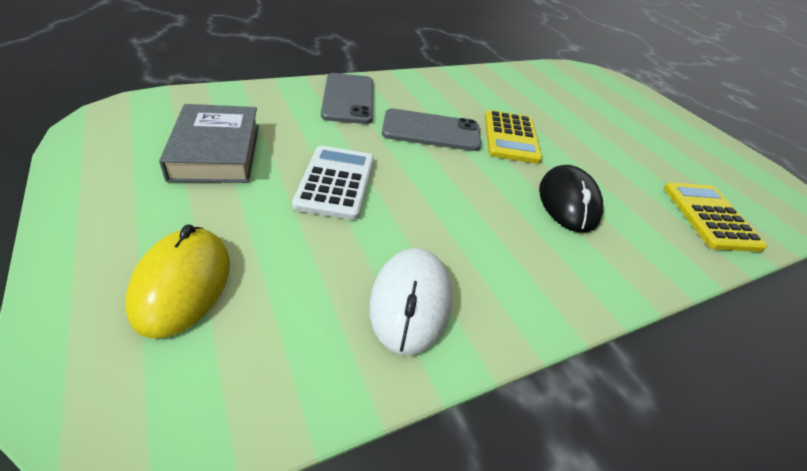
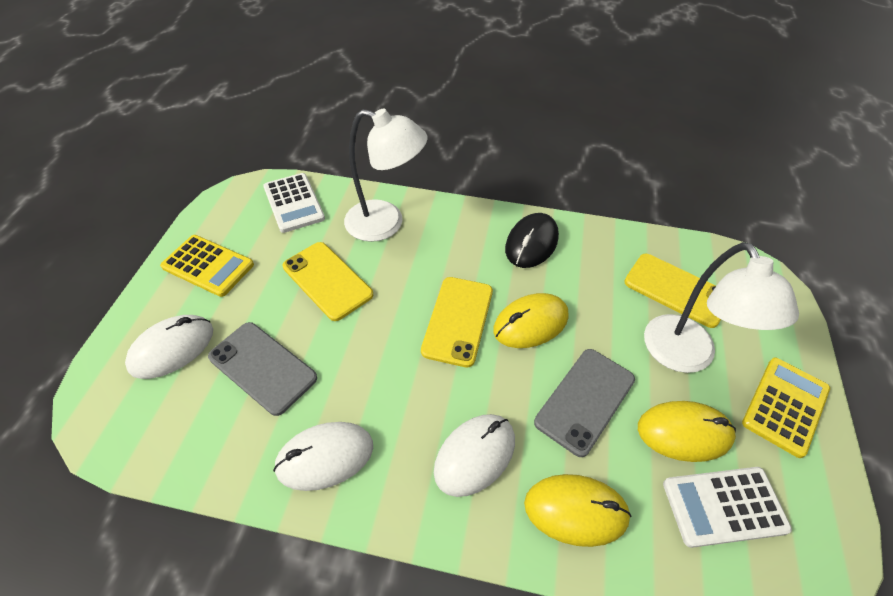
grey book: 1 -> 0
white calculator: 1 -> 2
white lamp: 0 -> 2
white mouse: 1 -> 3
yellow mouse: 1 -> 3
yellow phone: 0 -> 3

